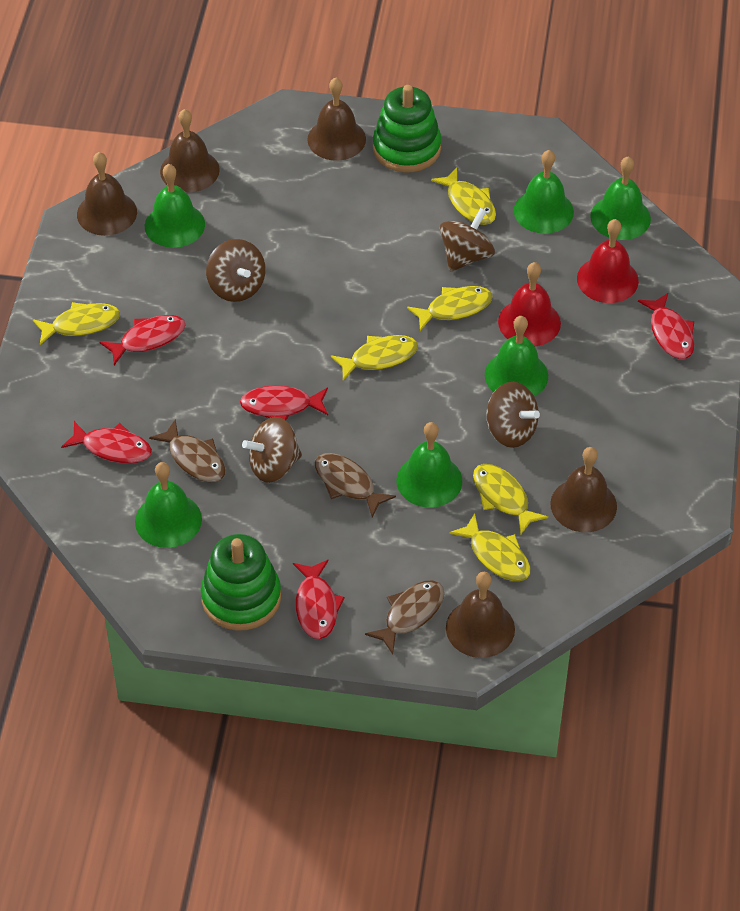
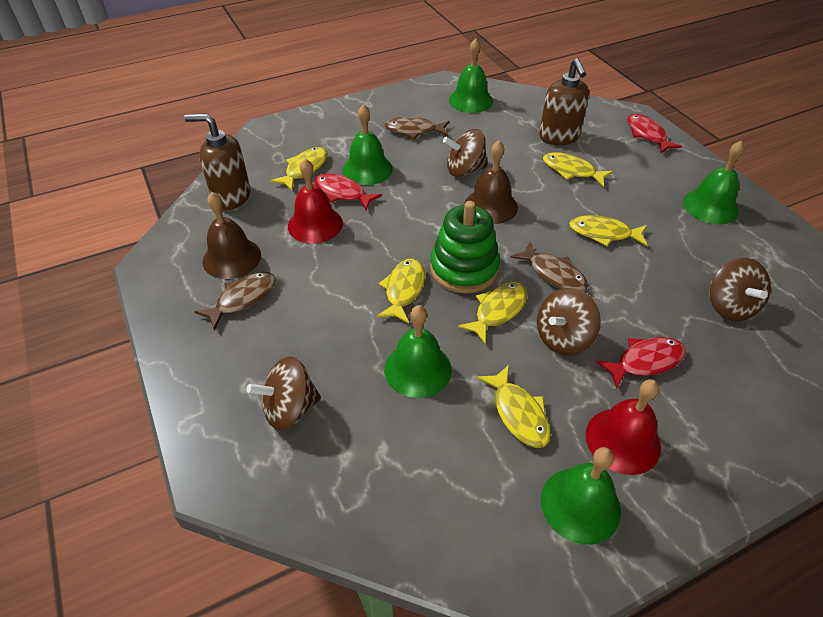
brown bell: 5 -> 2
brown soap dispenser: 0 -> 2
green bell: 6 -> 5
green stacking toy: 2 -> 1
red fish: 5 -> 3

